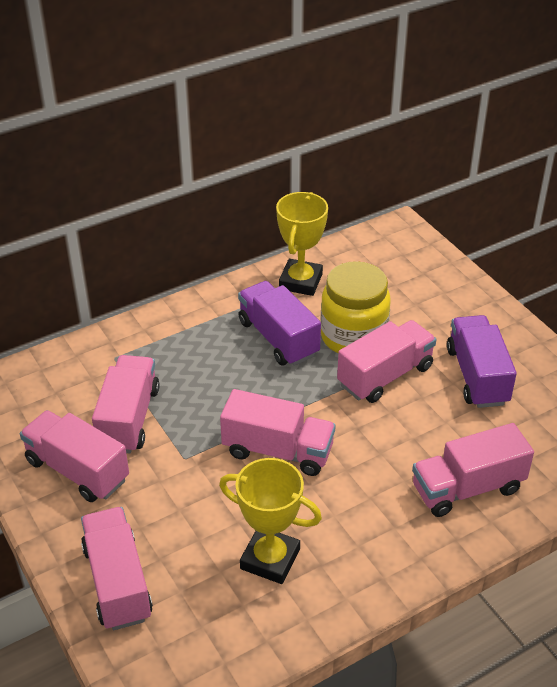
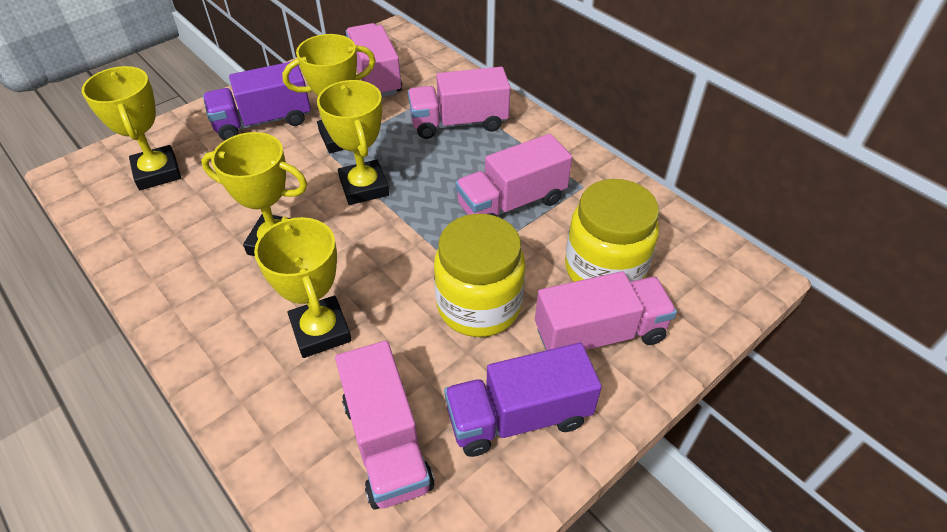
pink truck: 6 -> 5
yellow jar: 1 -> 2
yellow trophy: 2 -> 5

